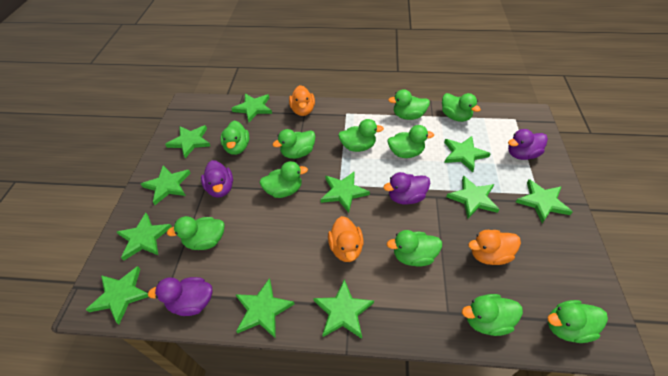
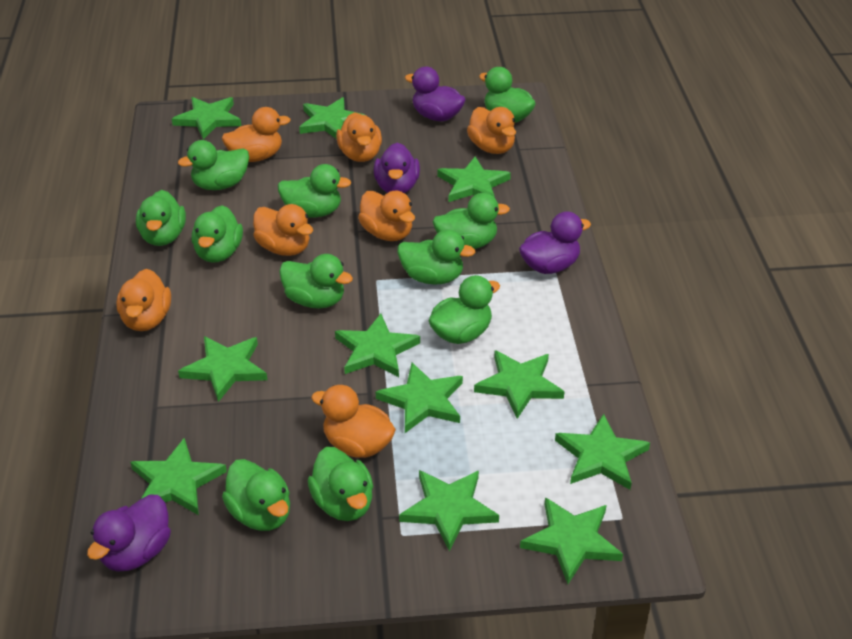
orange duck: 3 -> 7

